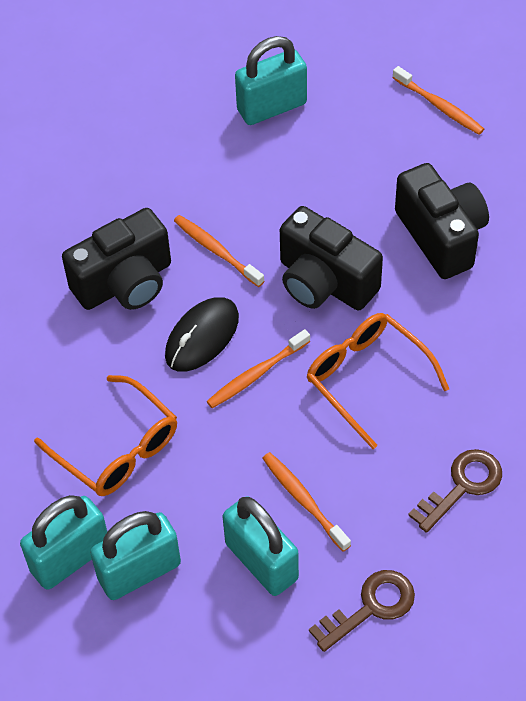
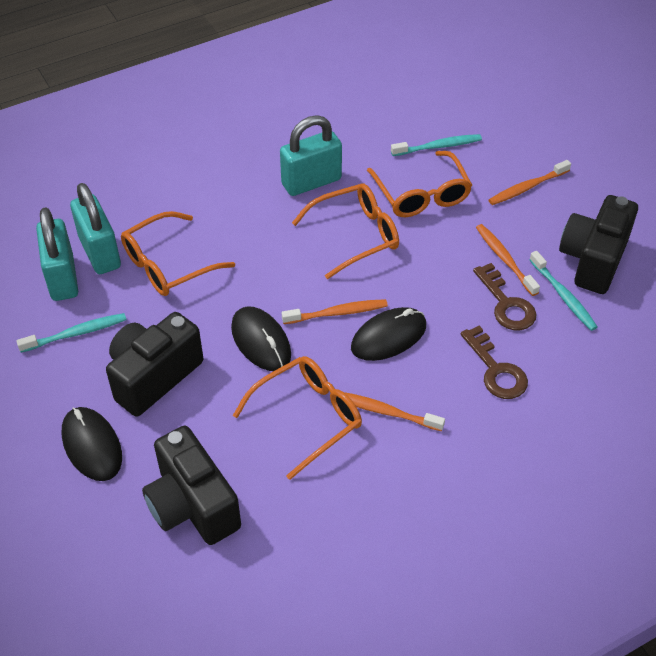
black mouse: 1 -> 3
orange glasses: 2 -> 4
turquoise padlock: 4 -> 3
turquoise toothbrush: 0 -> 3

